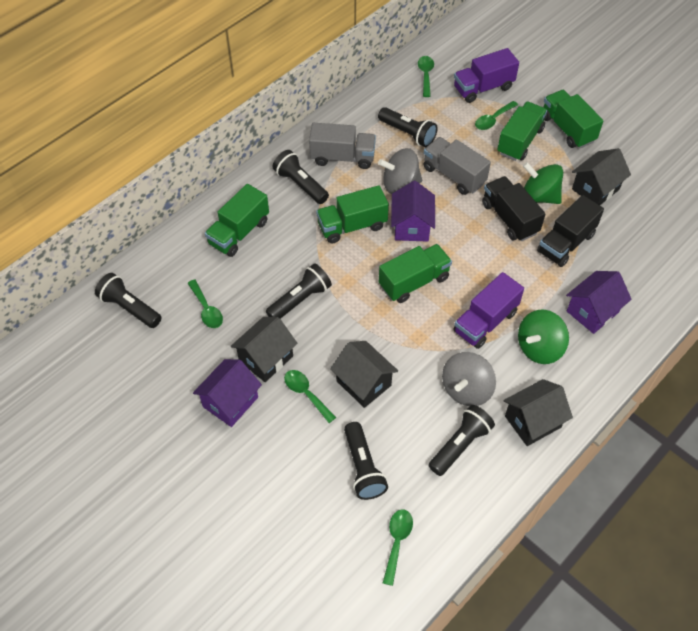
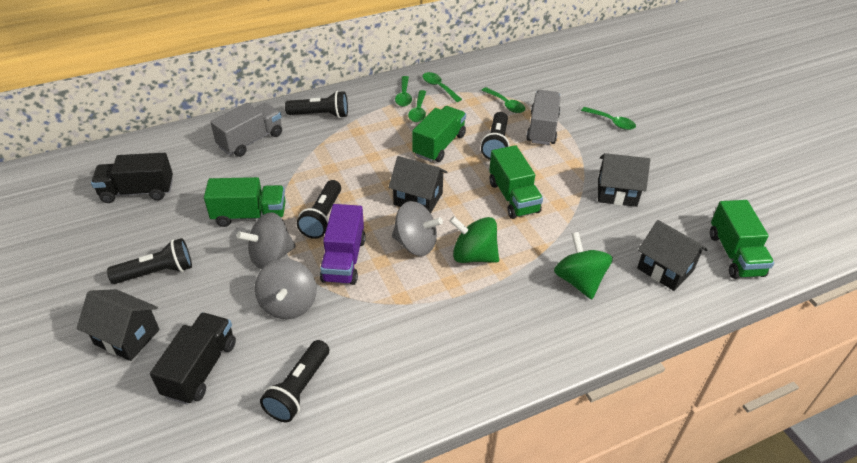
black flashlight: 6 -> 5
green truck: 5 -> 4
grey spinning top: 2 -> 3
purple house: 3 -> 0
purple truck: 2 -> 1

